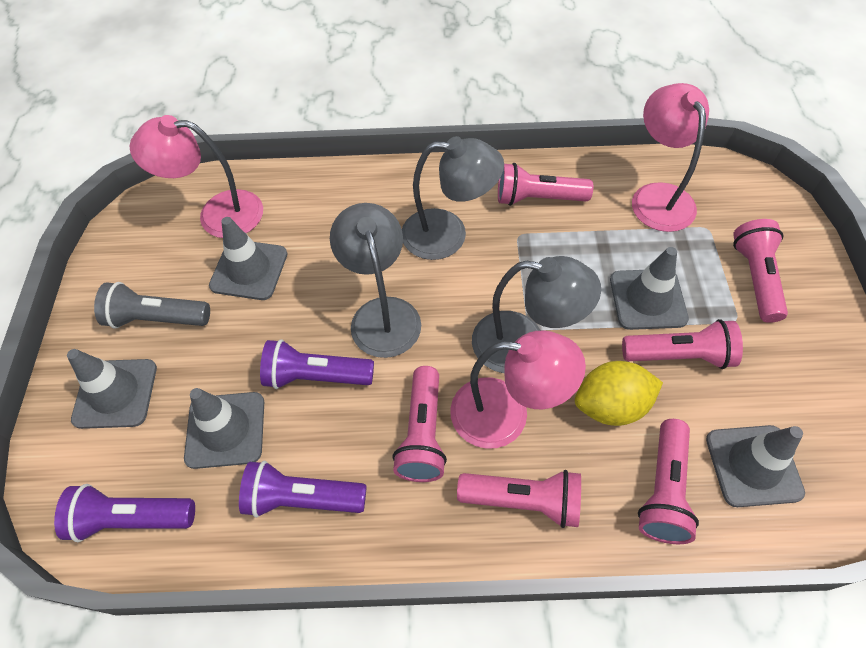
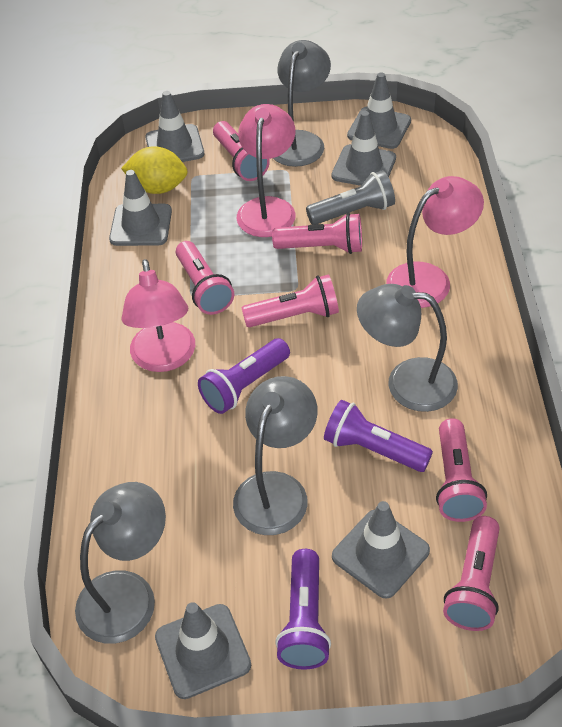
grey lamp: 3 -> 4
grey traffic cone: 5 -> 6

